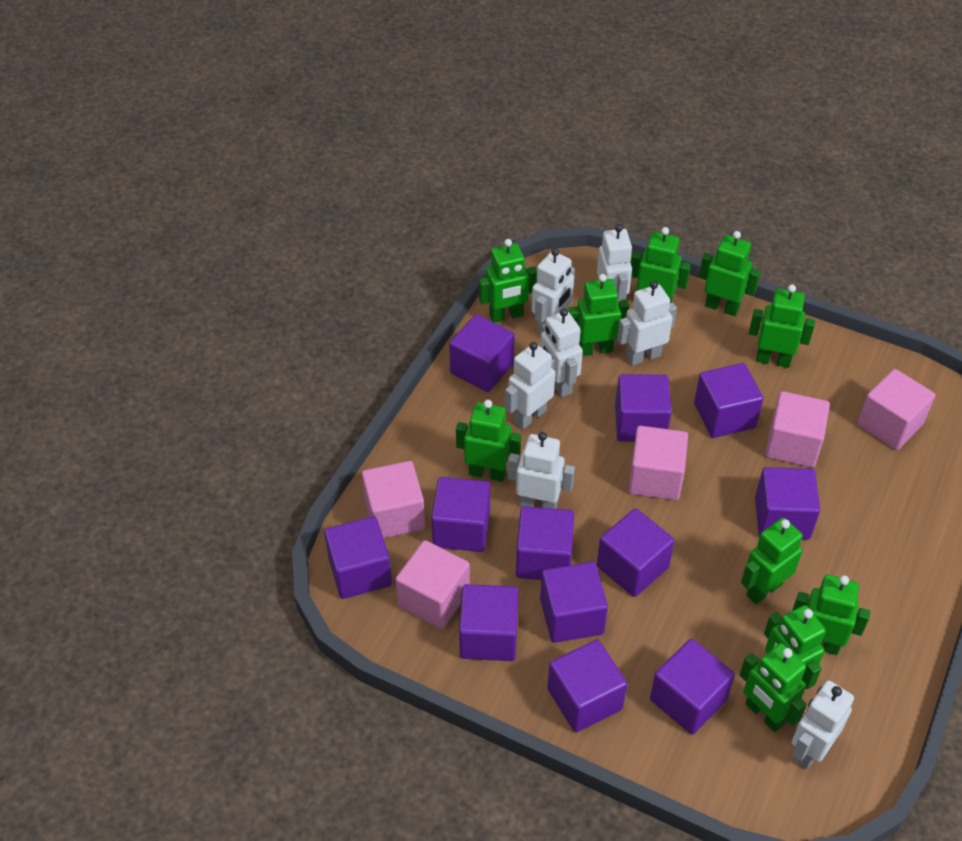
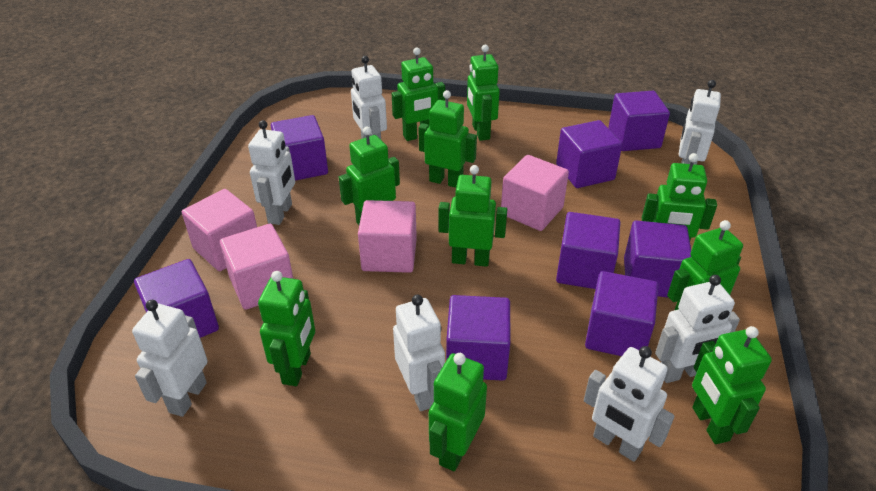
pink cube: 5 -> 4
purple cube: 12 -> 8

